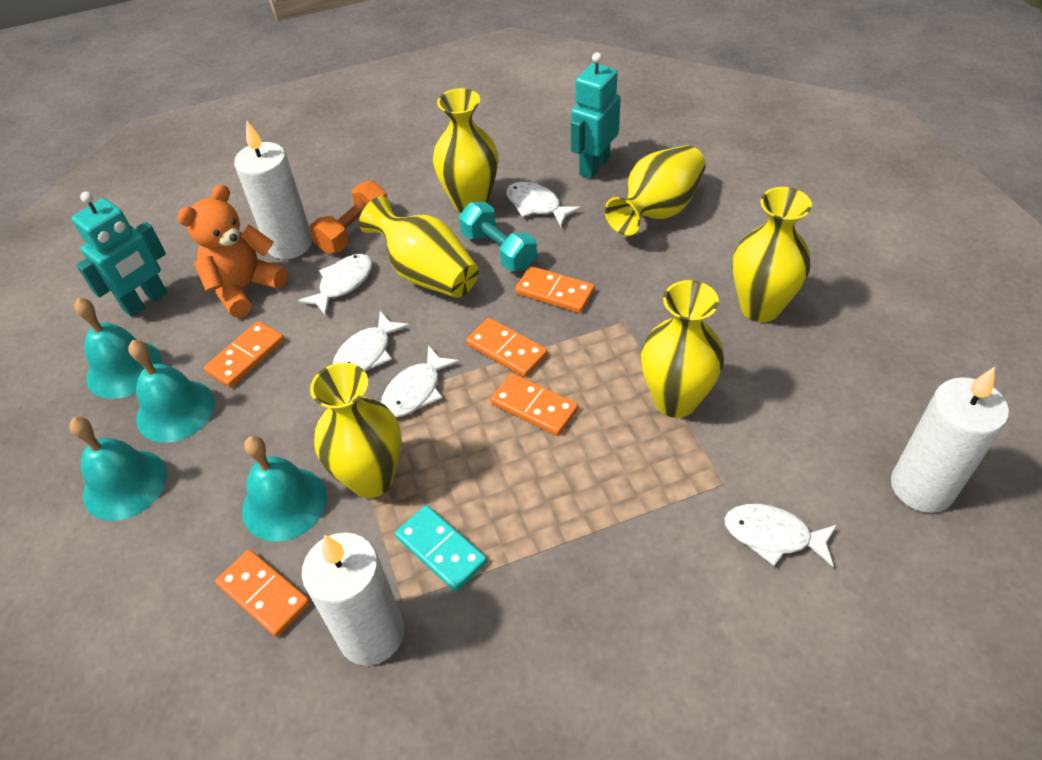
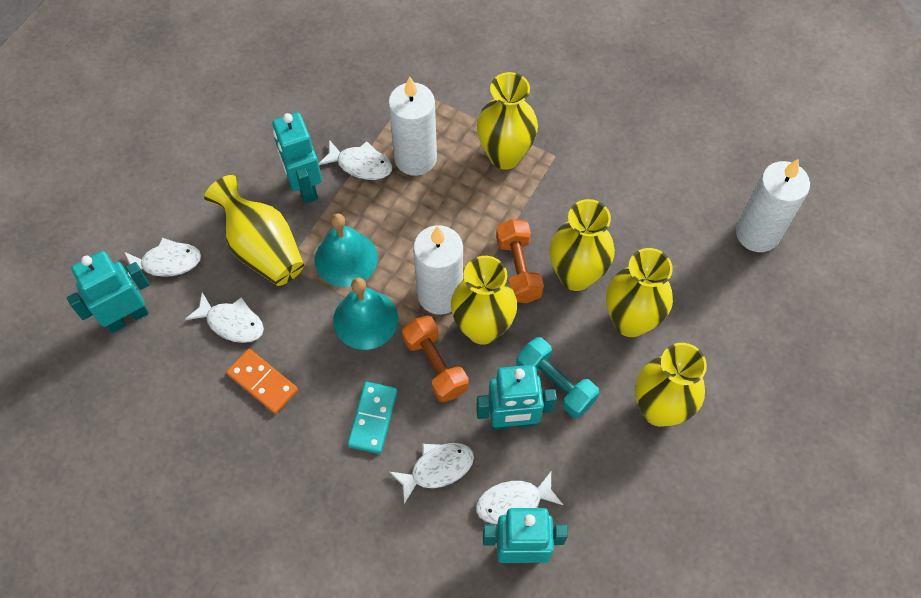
orange domino: 5 -> 1
orange dumbbell: 1 -> 2
orange teddy bear: 1 -> 0
turquoise bell: 4 -> 2
turquoise robot: 2 -> 4

